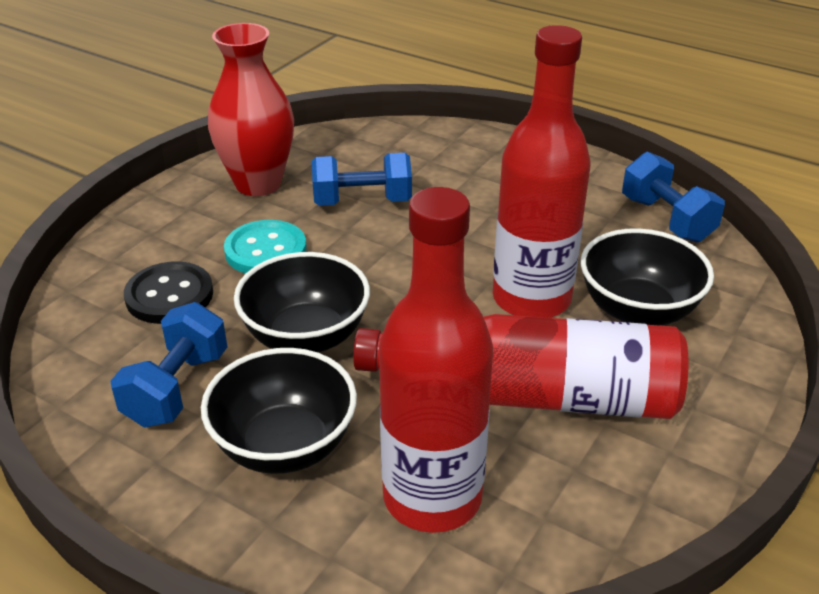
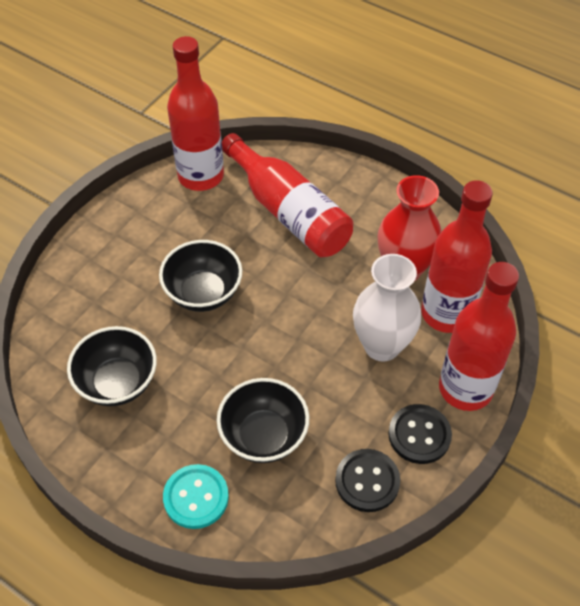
black button: 1 -> 2
blue dumbbell: 3 -> 0
red bottle: 3 -> 4
white vase: 0 -> 1

